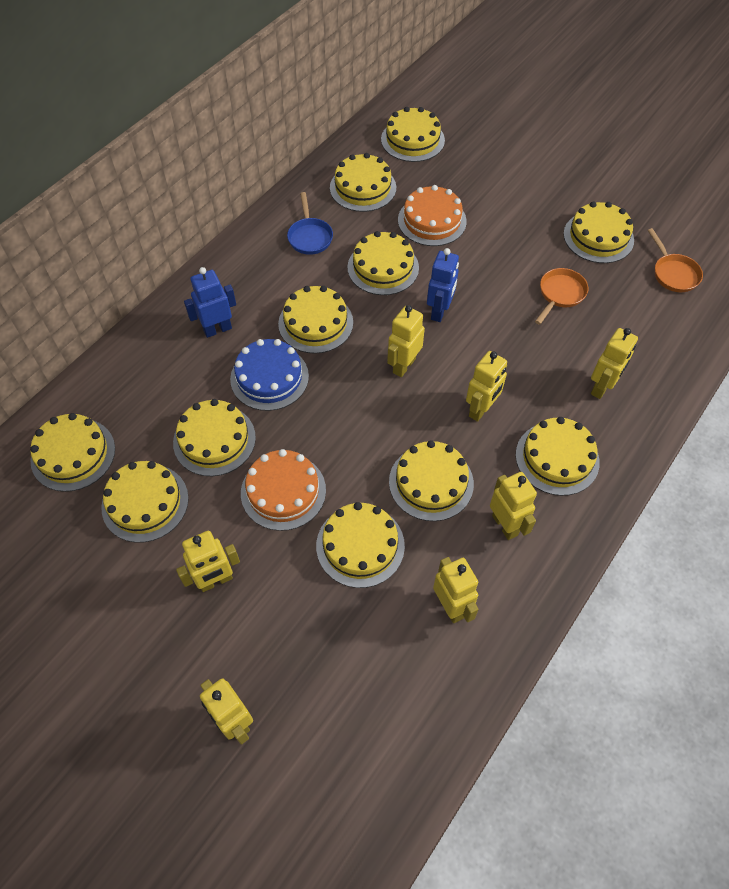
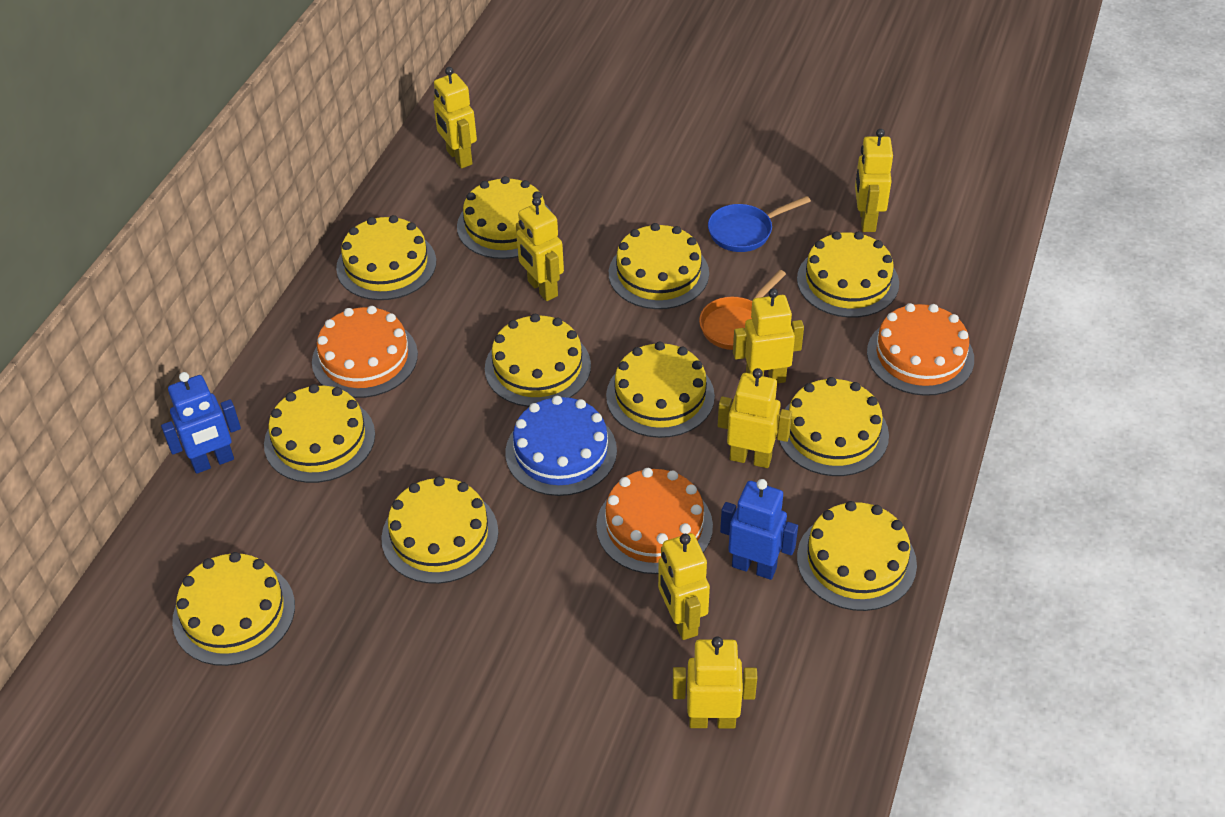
orange cake: 2 -> 3
orange pan: 2 -> 1

